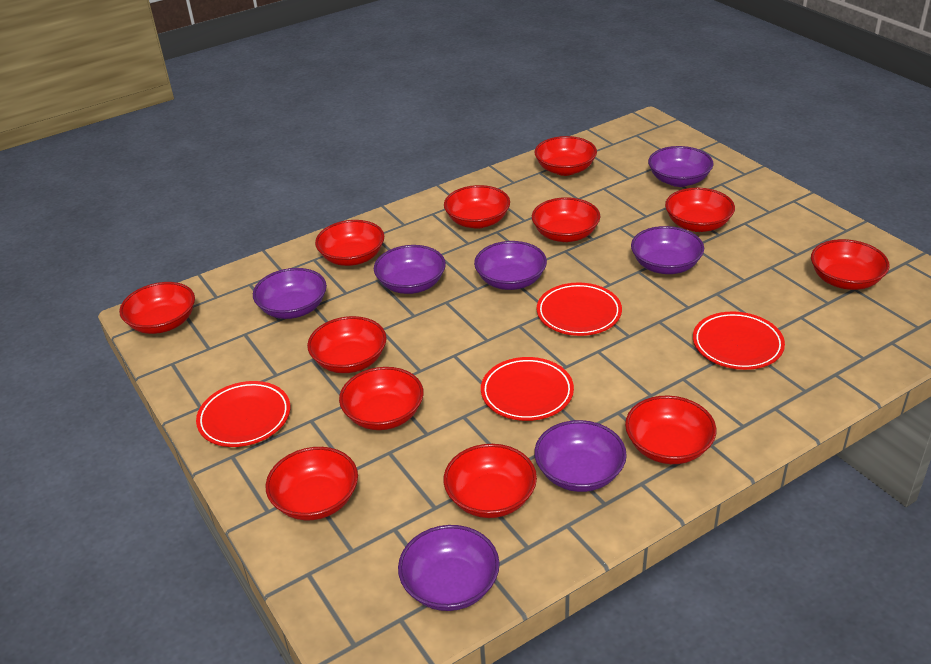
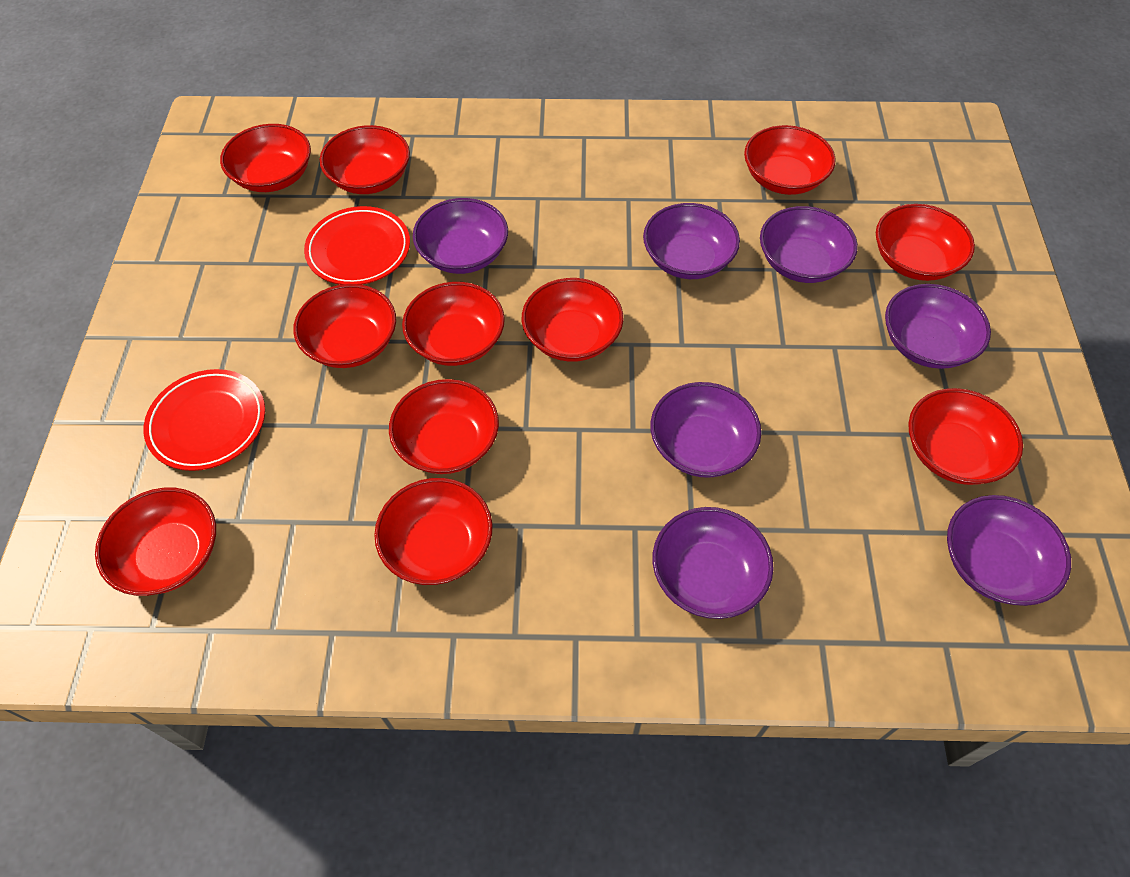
red bowl: 12 -> 11
red plate: 4 -> 2

